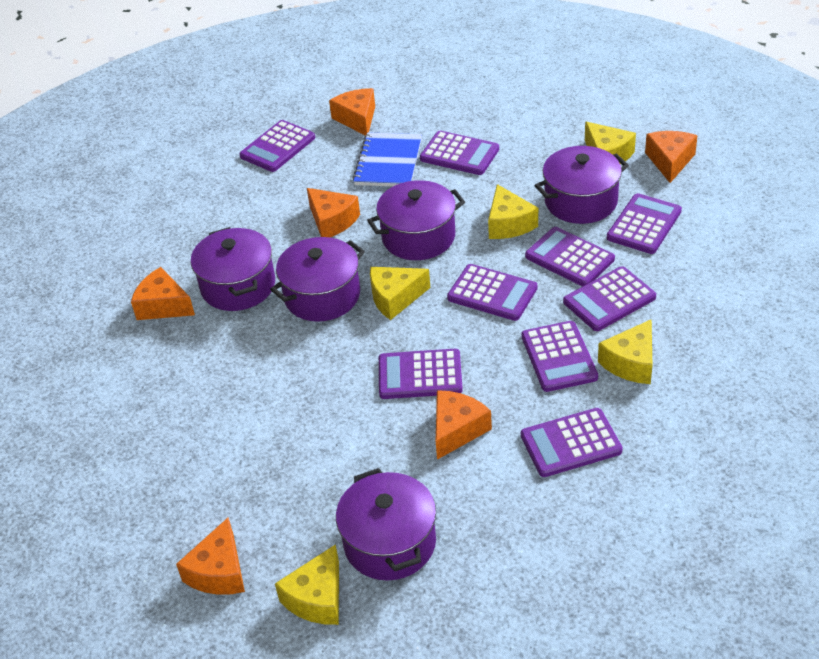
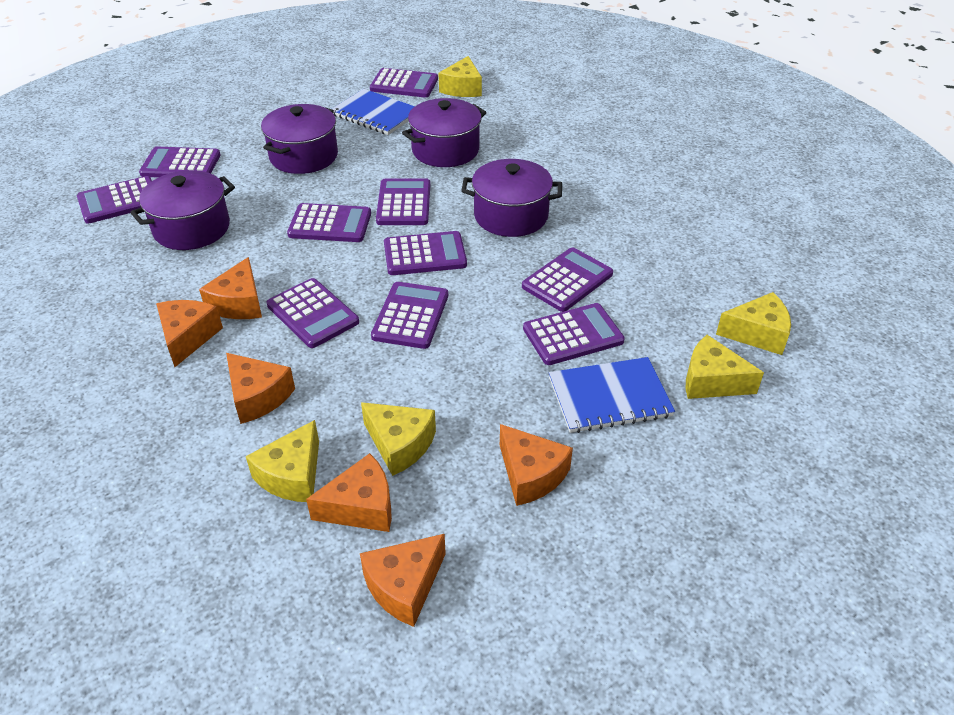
blue notebook: 1 -> 2
purple calculator: 9 -> 10
purple pot: 5 -> 4

